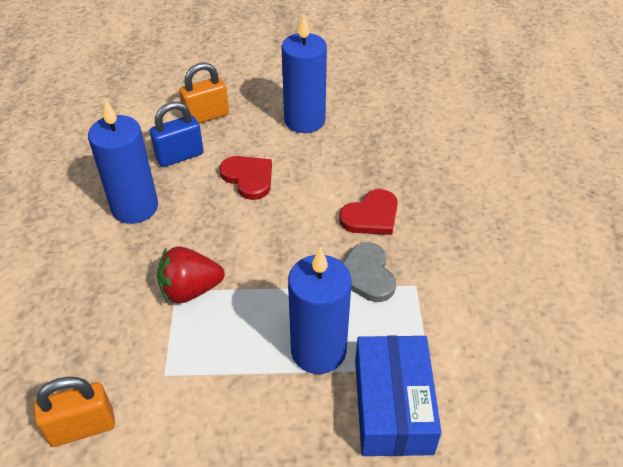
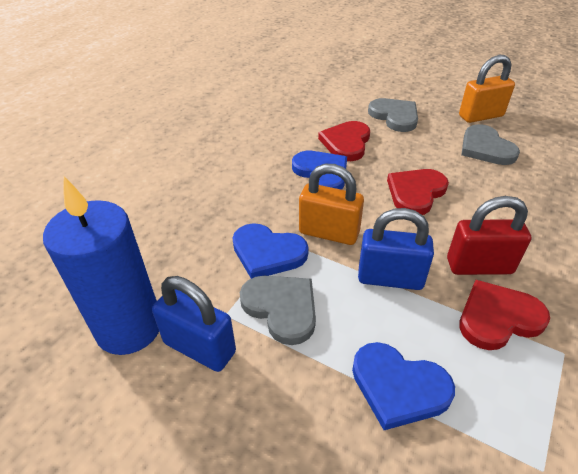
blue box: 1 -> 0
blue candle: 3 -> 1
blue heart: 0 -> 3
blue padlock: 1 -> 2
grey heart: 1 -> 3
red heart: 2 -> 3
red padlock: 0 -> 1
red strawberry: 1 -> 0

